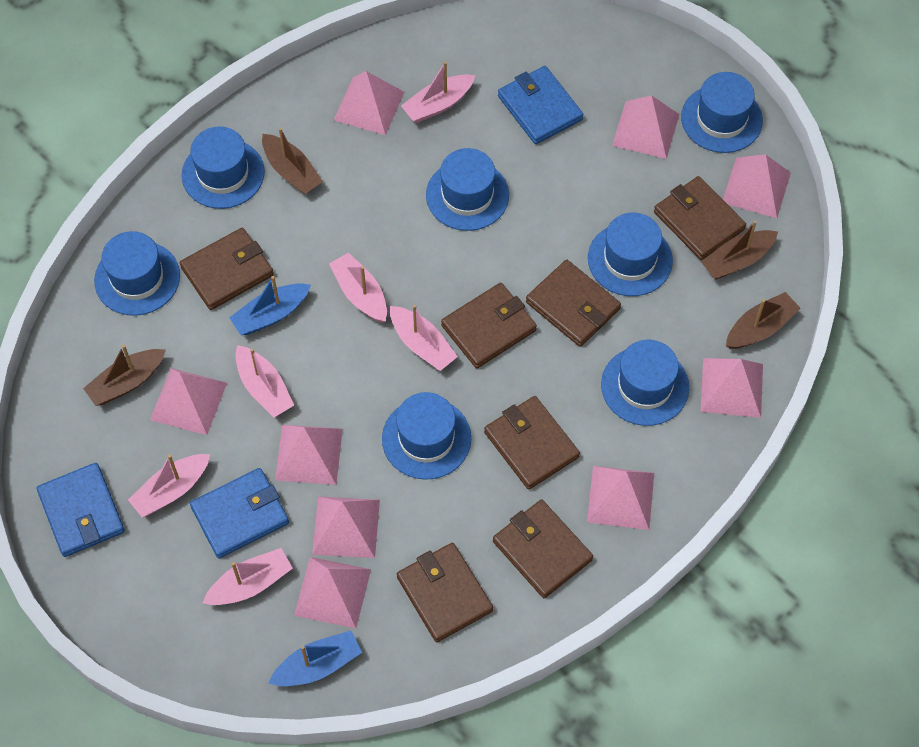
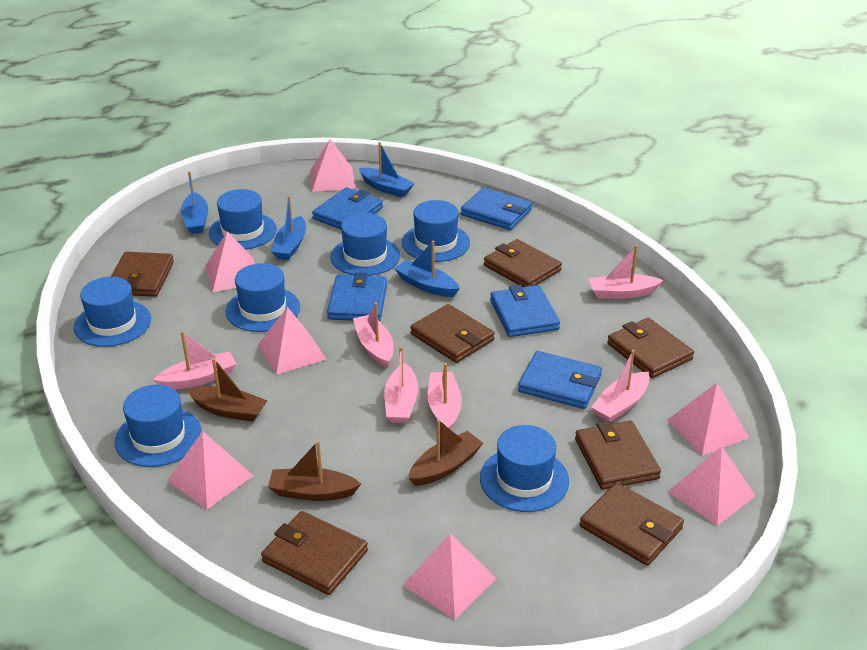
blue boat: 2 -> 4
blue wallet: 3 -> 5
brown boat: 4 -> 3
pink pyramid: 9 -> 7

